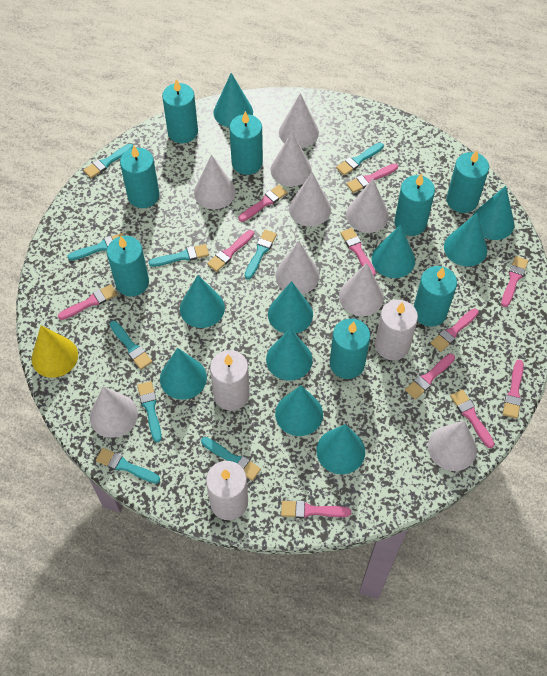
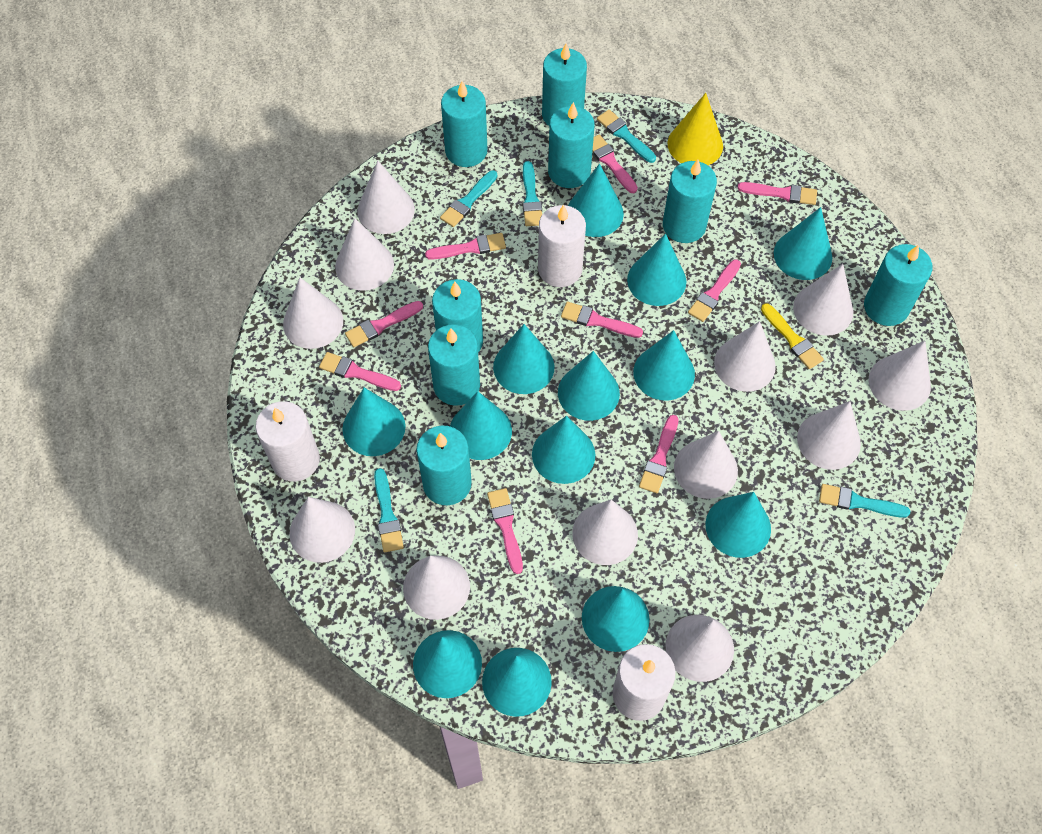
pink brush: 11 -> 9
turquoise brush: 9 -> 5
turquoise cone: 10 -> 13
white cone: 9 -> 12
yellow brush: 0 -> 1

